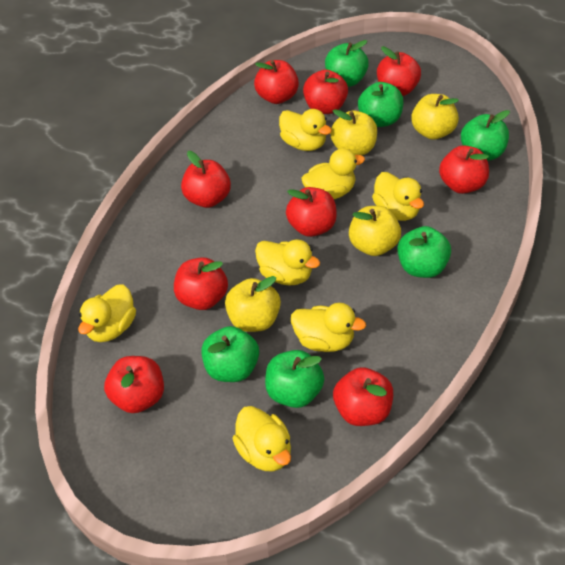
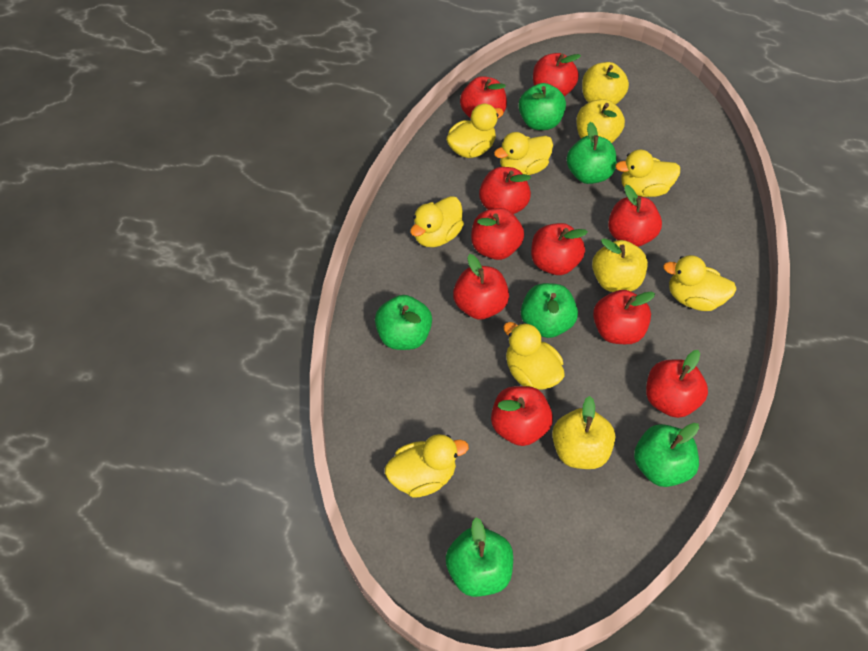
red apple: 9 -> 10

